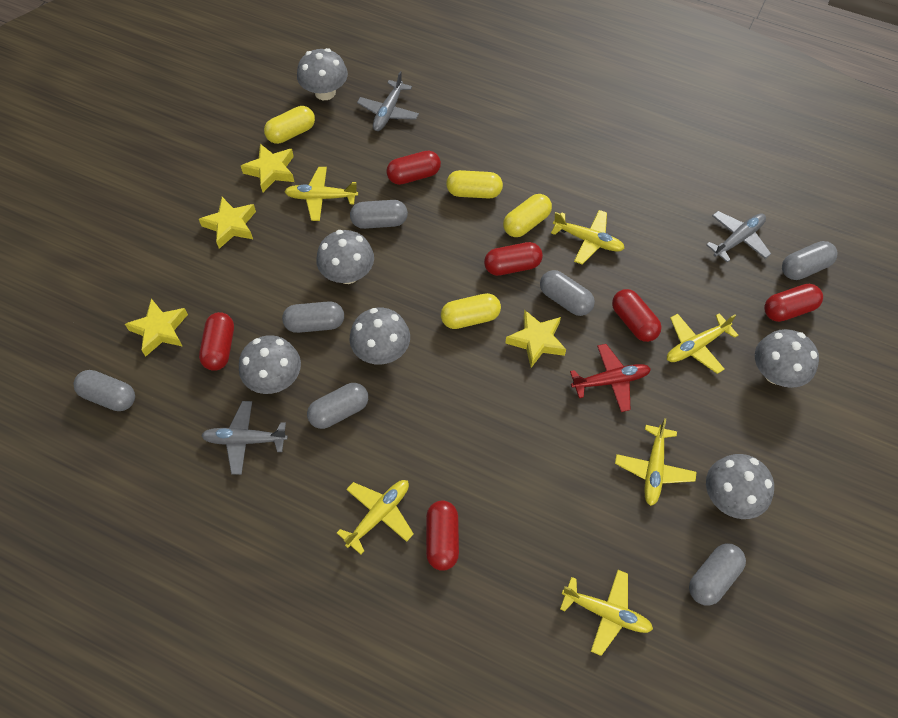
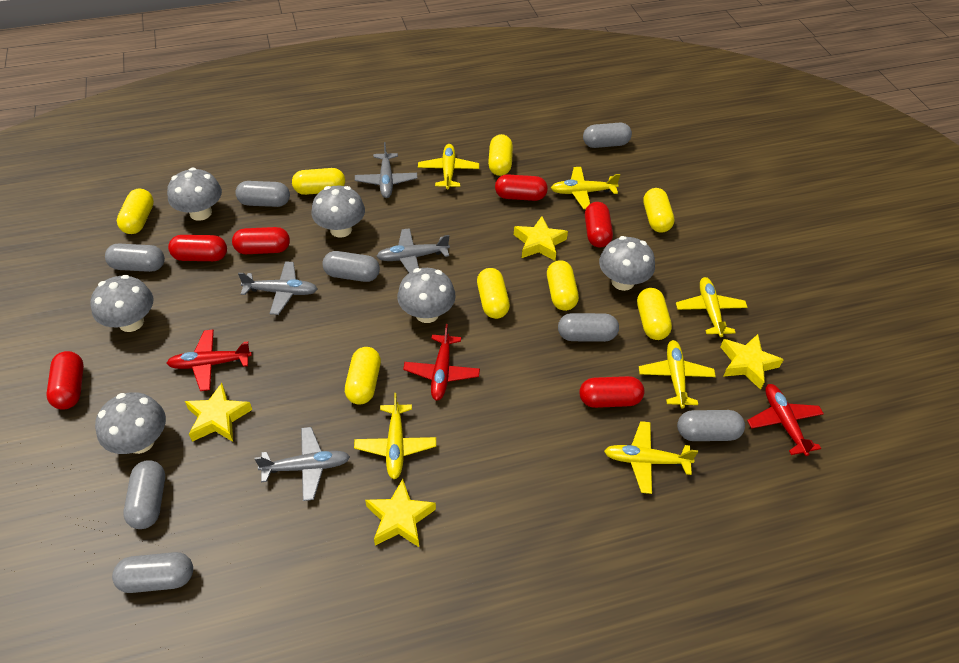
grey capsule: 7 -> 8
grey plane: 3 -> 4
red plane: 1 -> 3
yellow capsule: 4 -> 8

